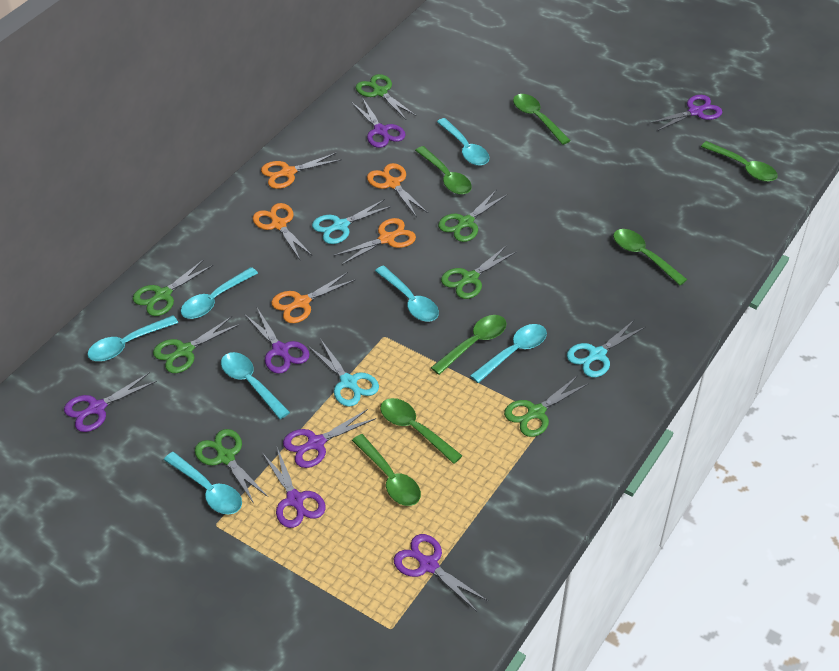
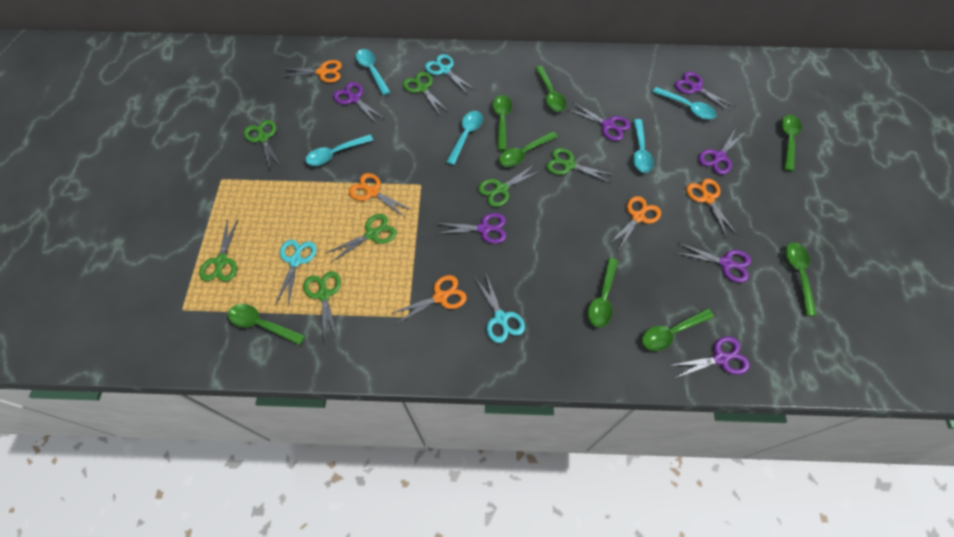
green spoon: 7 -> 8
turquoise spoon: 7 -> 5

